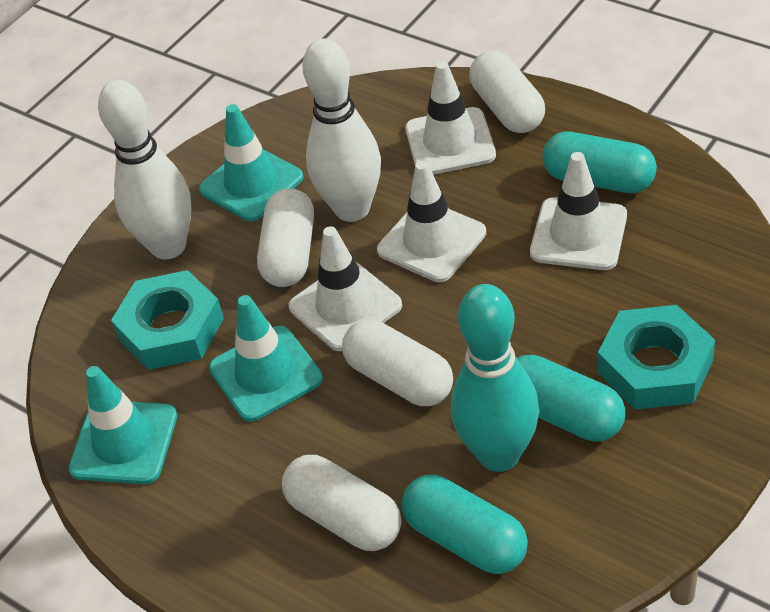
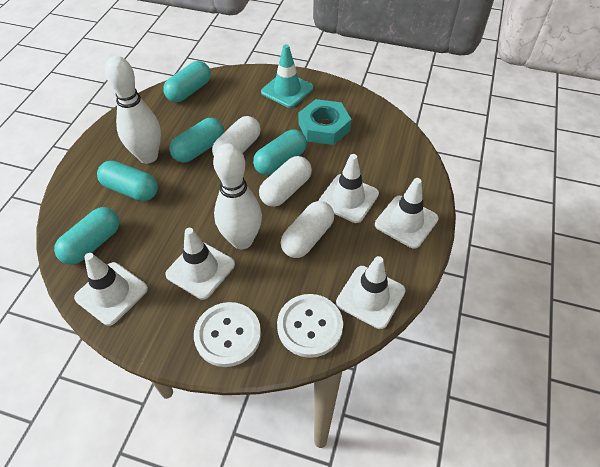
turquoise bowling pin: 1 -> 0
turquoise capsule: 3 -> 5
turquoise nut: 2 -> 1
turquoise traffic cone: 3 -> 1
white button: 0 -> 2
white capsule: 4 -> 3
white traffic cone: 4 -> 5

